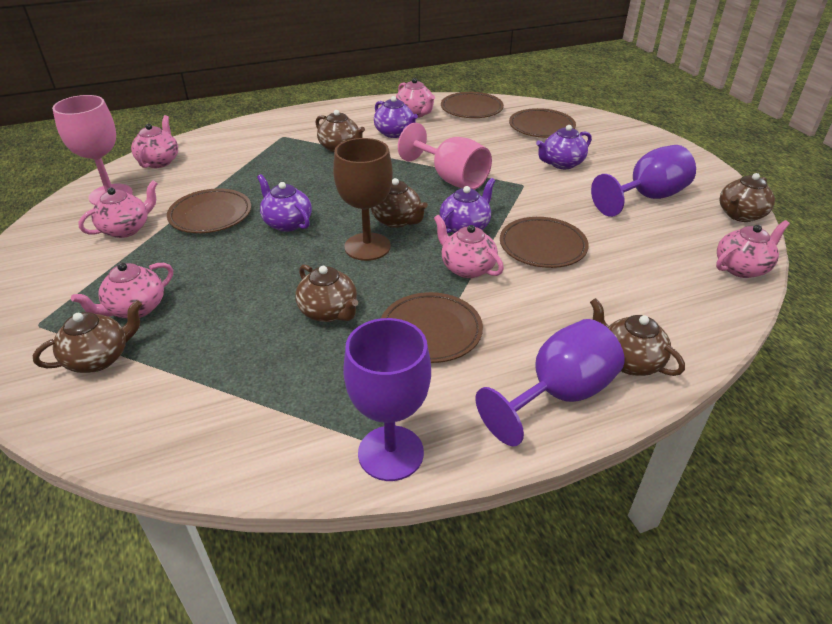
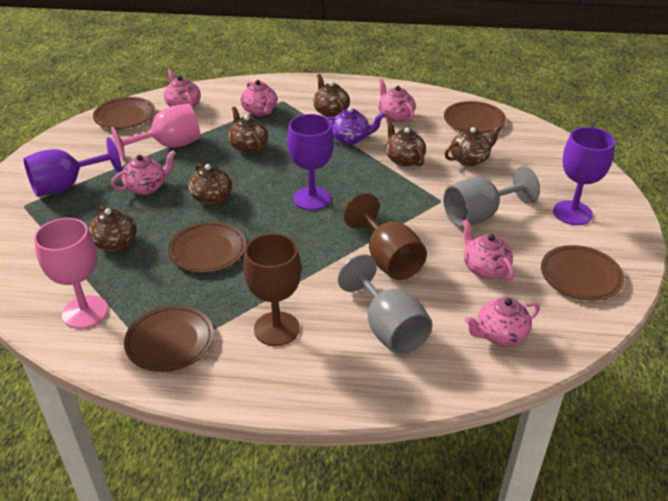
brown goblet: 1 -> 2
grey goblet: 0 -> 2
purple teapot: 4 -> 1

